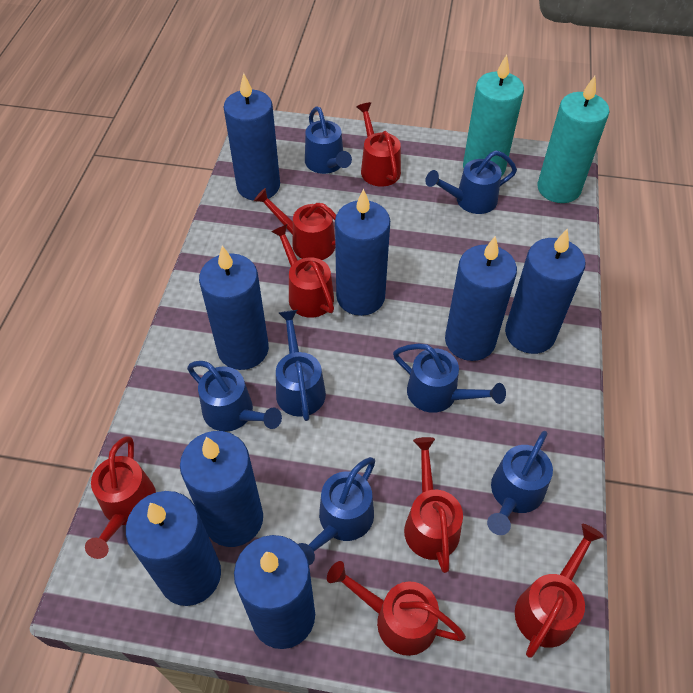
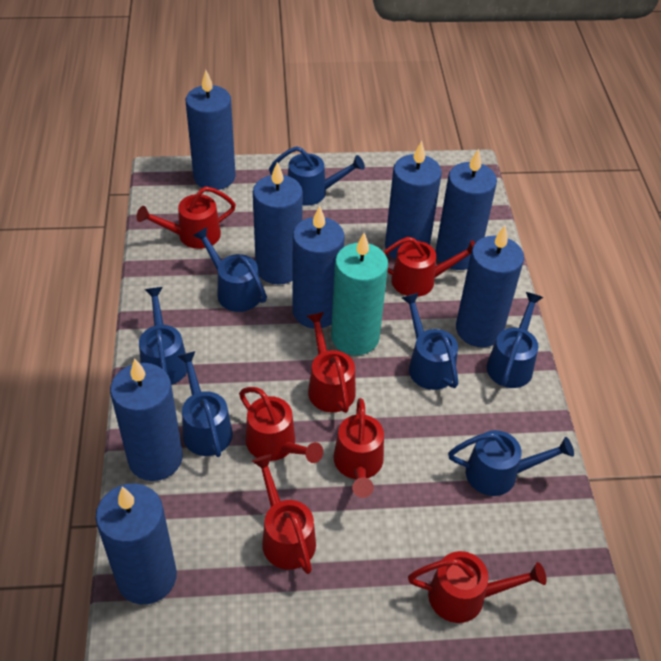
turquoise candle: 2 -> 1

